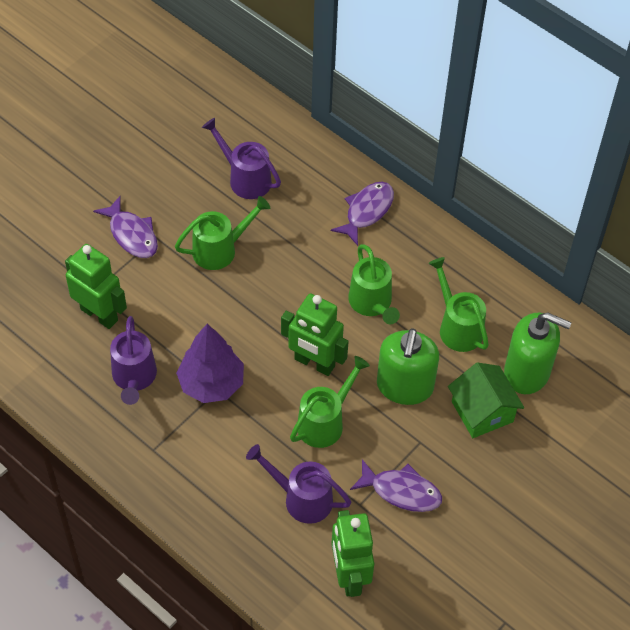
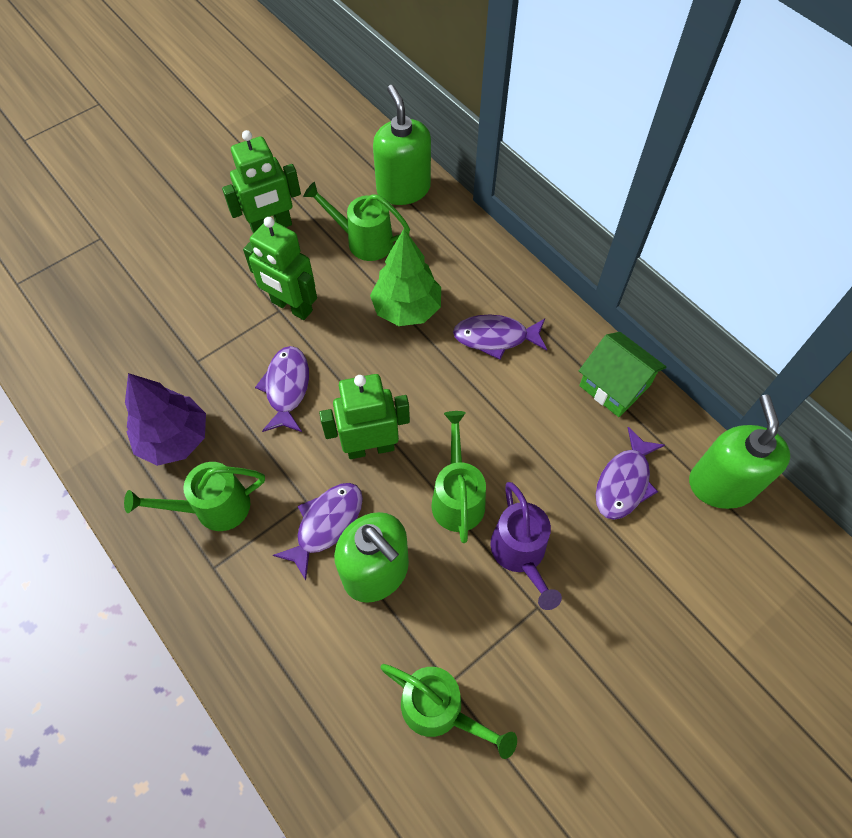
green soap dispenser: 2 -> 3
green tree: 0 -> 1
purple fish: 3 -> 4
purple watering can: 3 -> 1

